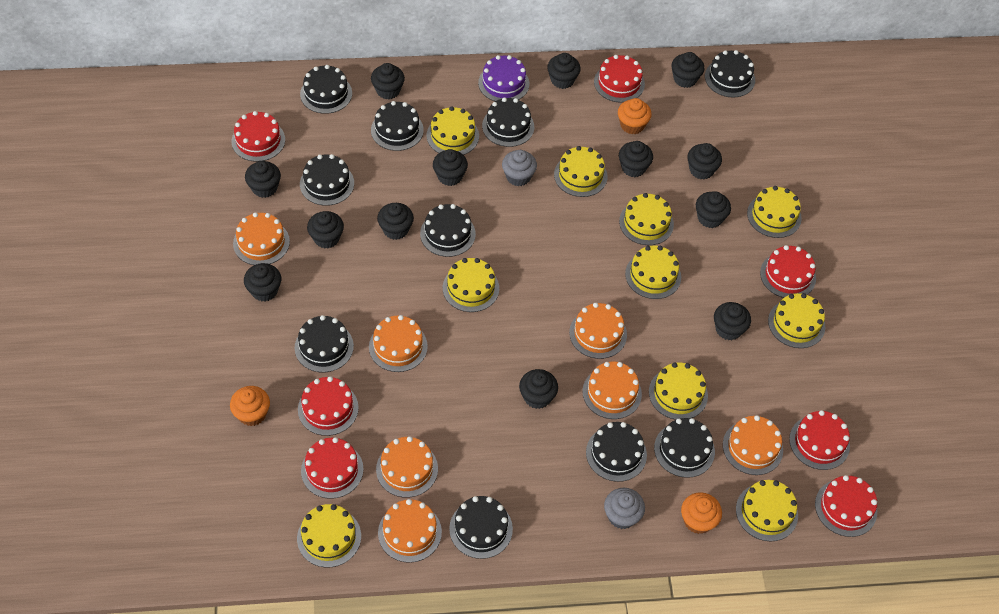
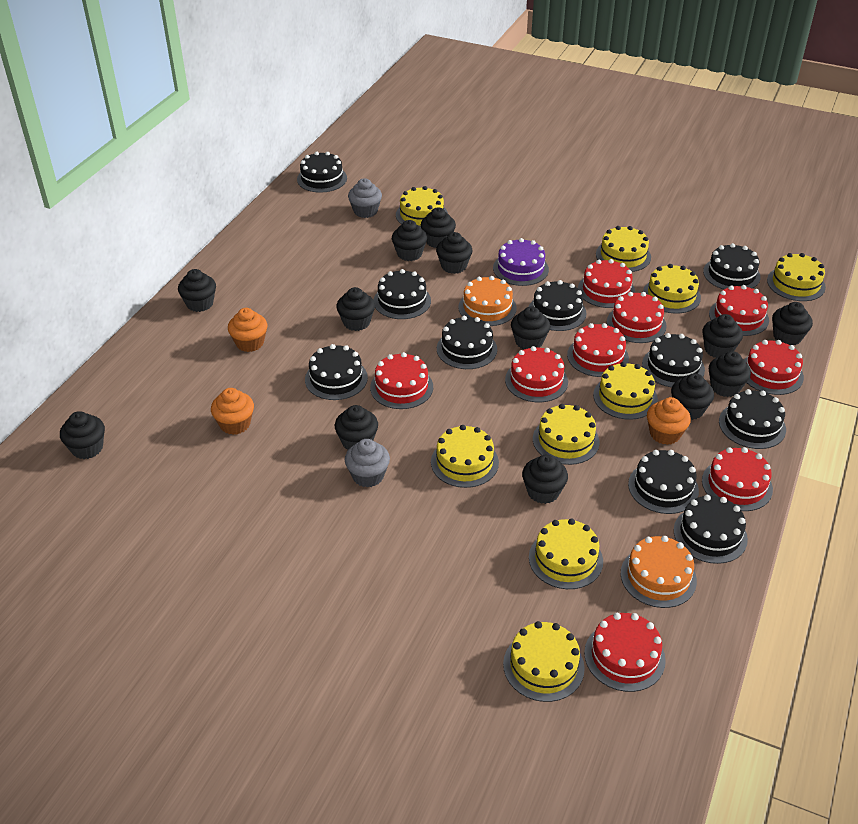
orange cake: 7 -> 2
red cake: 7 -> 9
yellow cake: 10 -> 9

